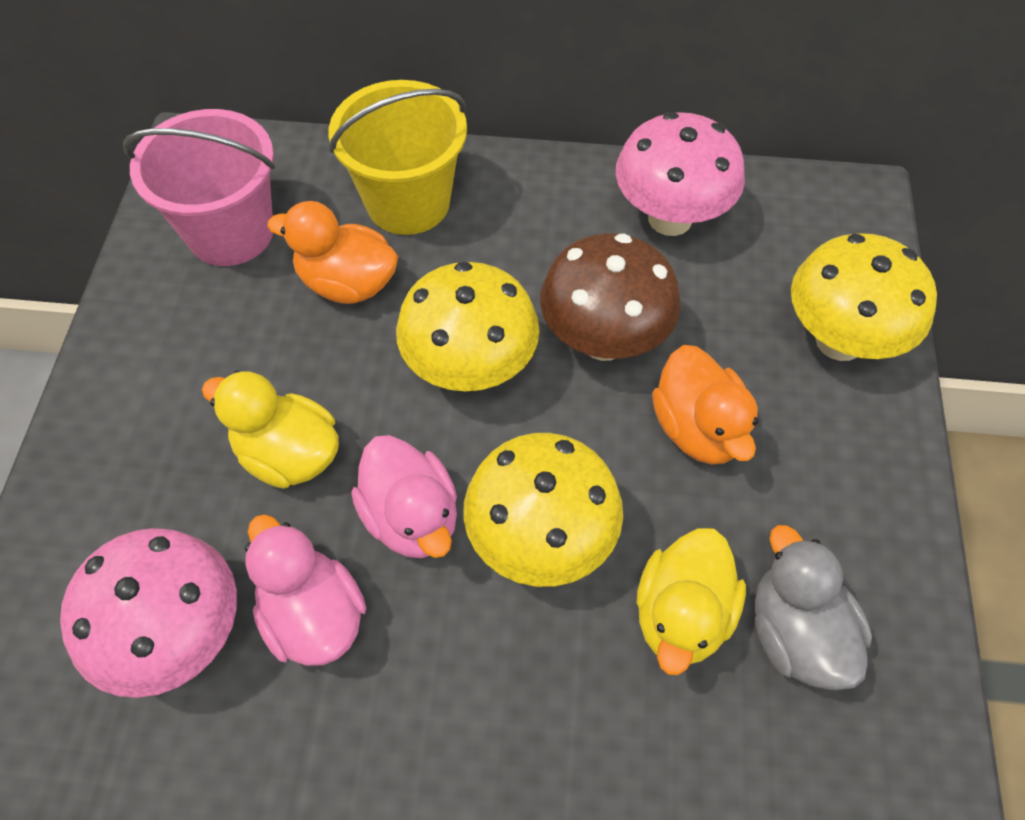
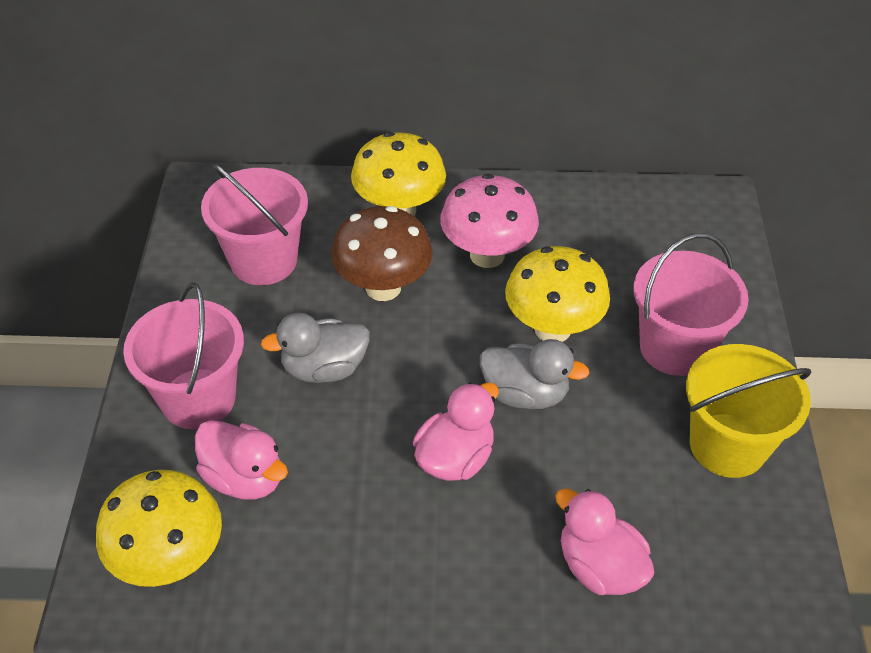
grey duck: 1 -> 2
orange duck: 2 -> 0
pink bucket: 1 -> 3
pink duck: 2 -> 3
pink mushroom: 2 -> 1
yellow duck: 2 -> 0

